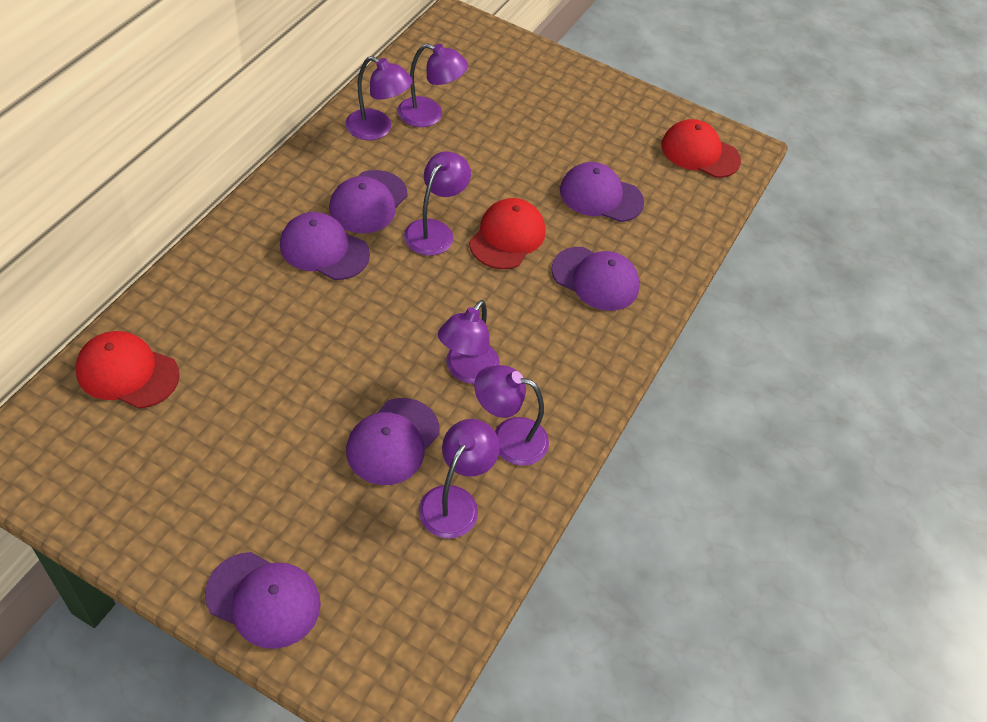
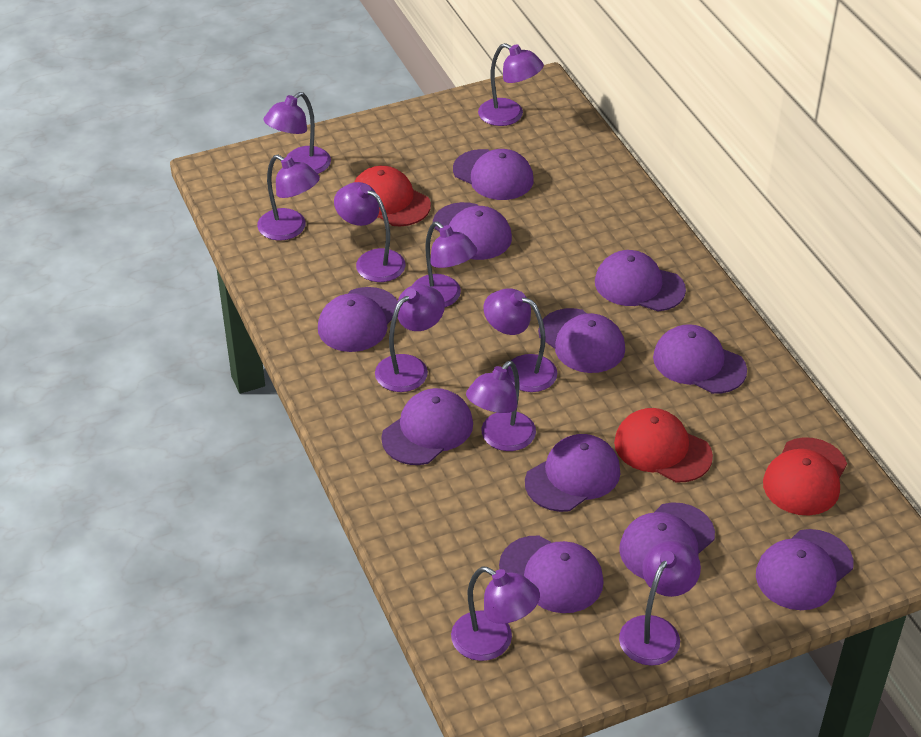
purple cap: 6 -> 11
purple lamp: 6 -> 10

